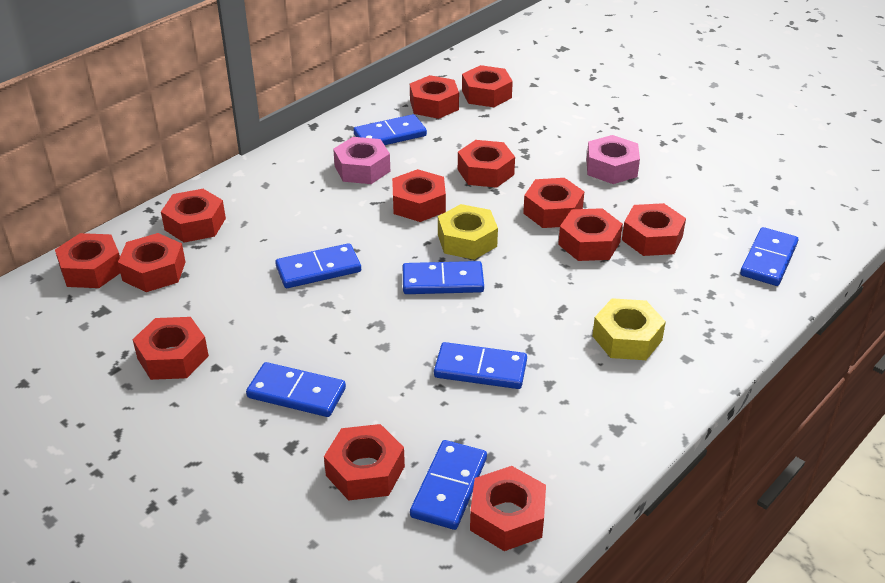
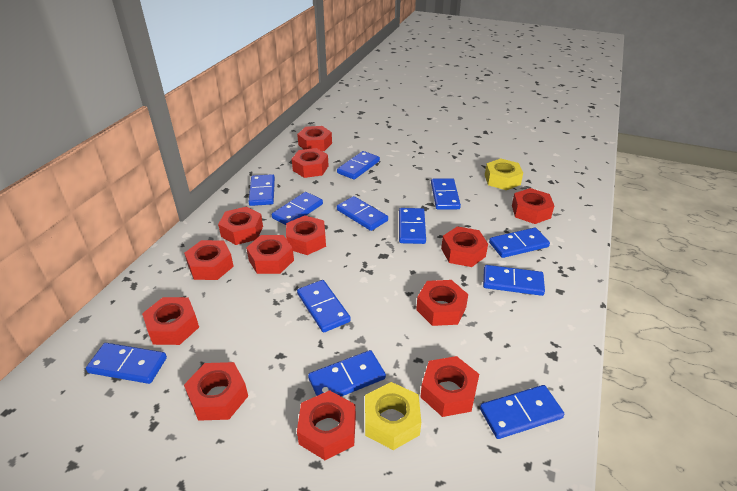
blue domino: 7 -> 12
pink nut: 2 -> 0

